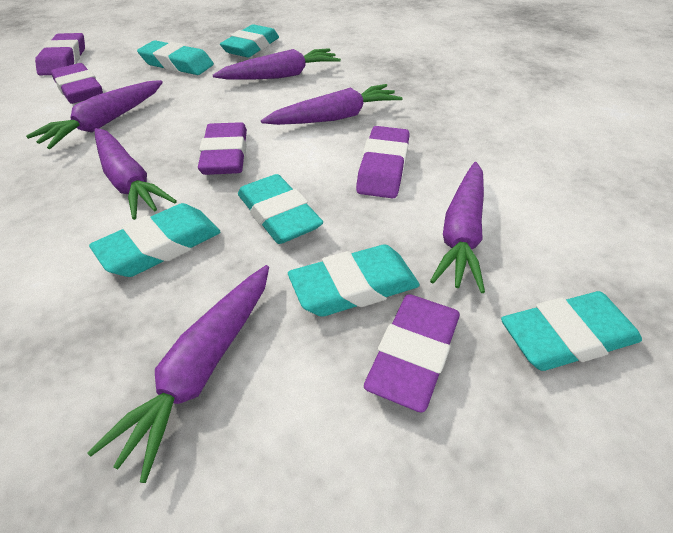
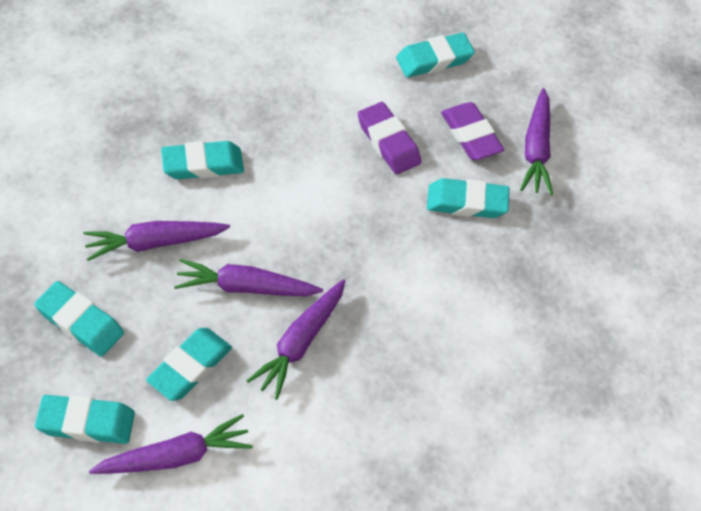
purple carrot: 6 -> 5
purple eraser: 5 -> 2

